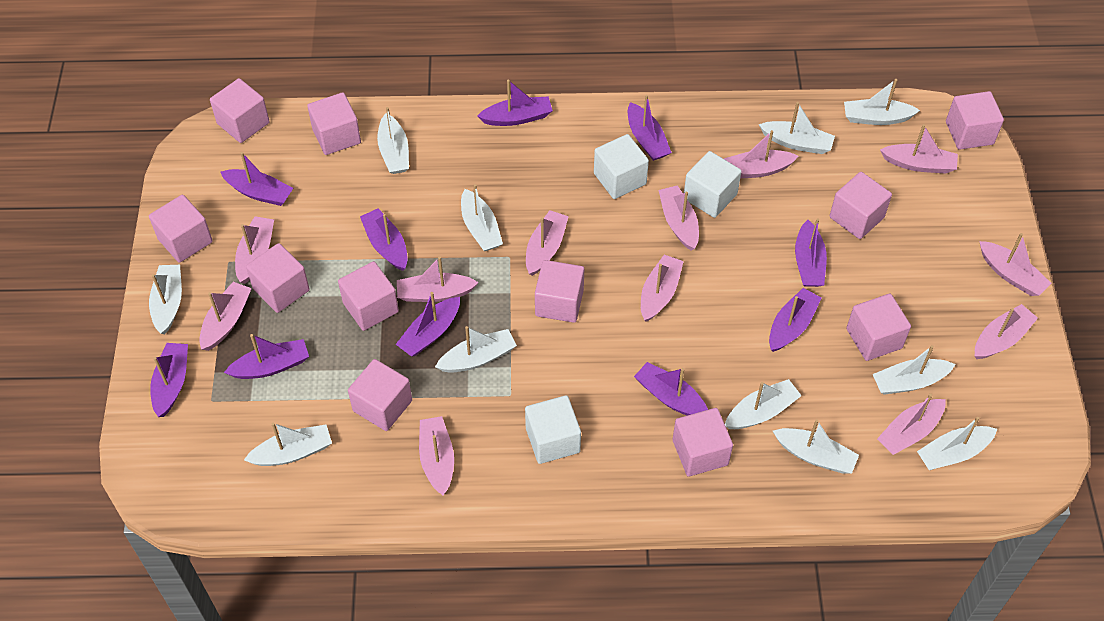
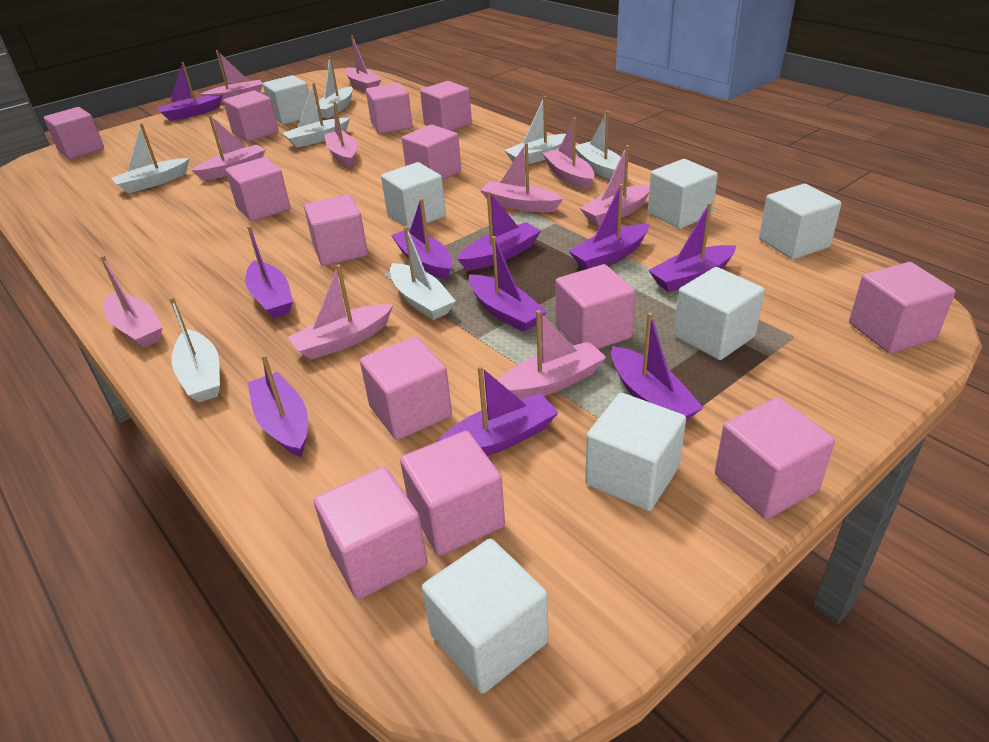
pink boat: 12 -> 10
pink cube: 11 -> 13
white boat: 11 -> 7
white cube: 3 -> 7

